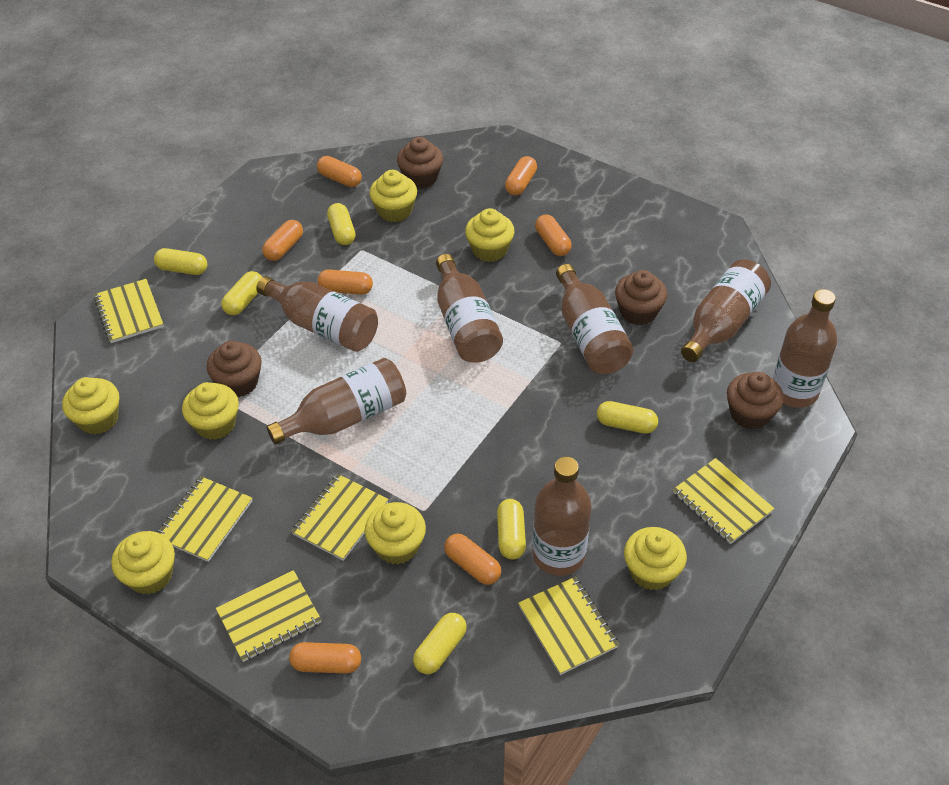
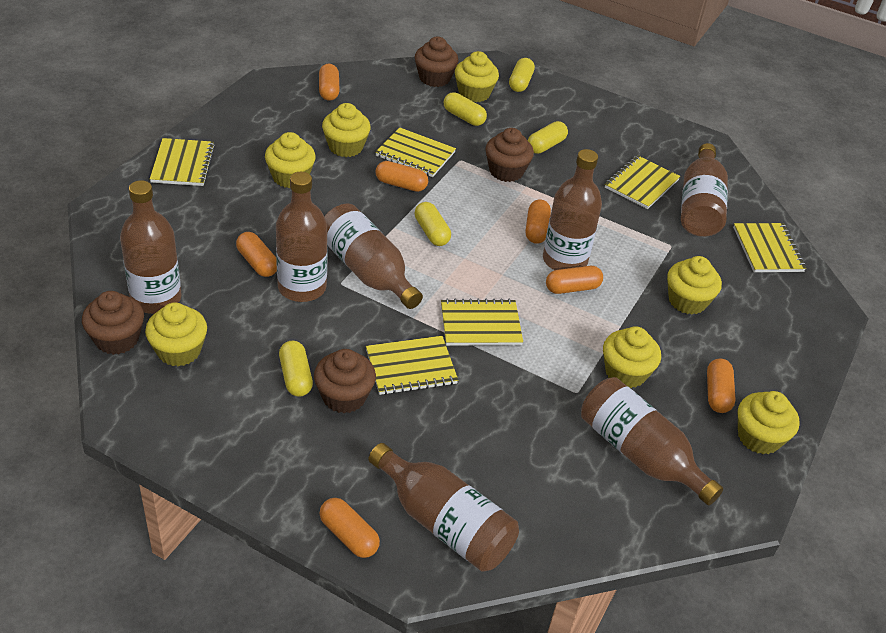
yellow capsule: 6 -> 5

